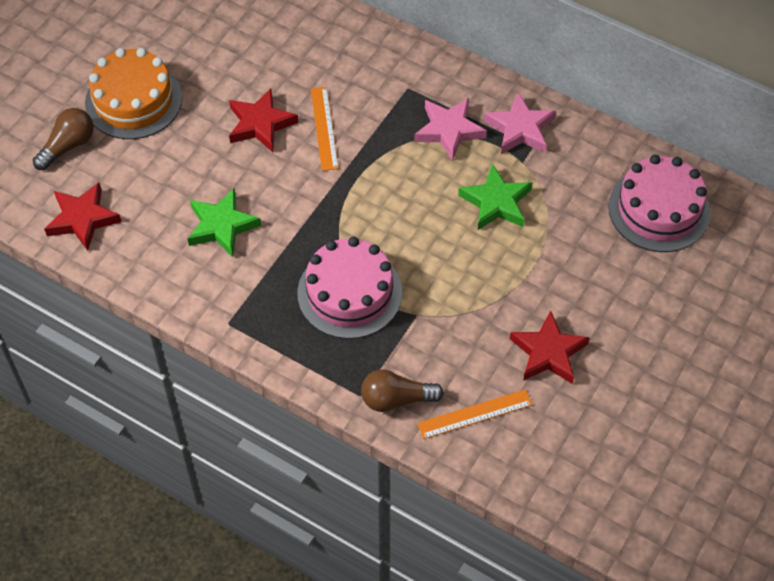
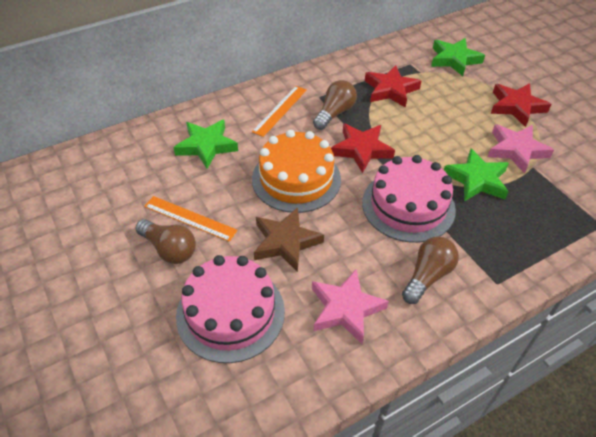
brown light bulb: 2 -> 3
brown star: 0 -> 1
green star: 2 -> 3

